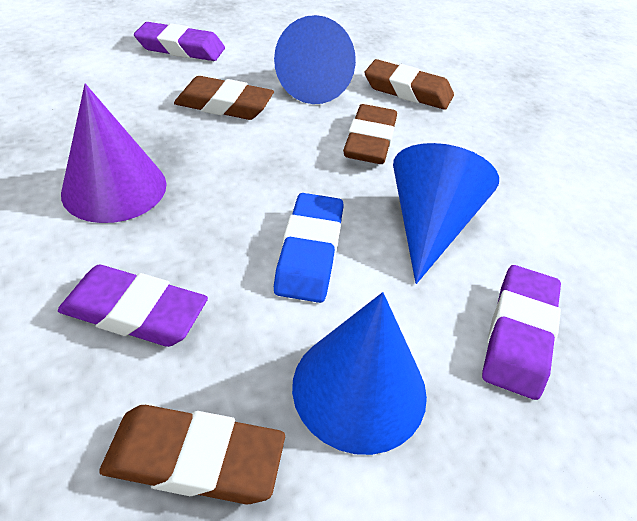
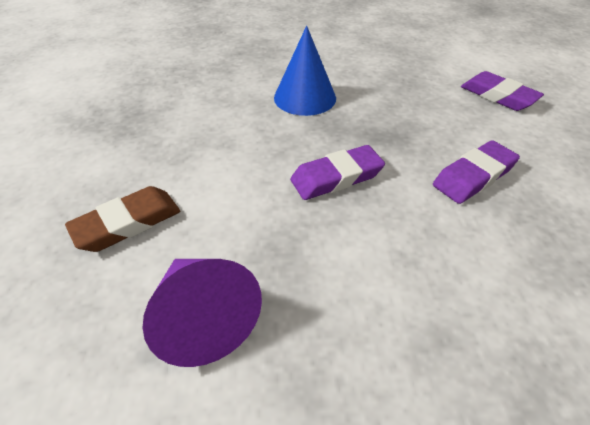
blue cone: 3 -> 1
blue eraser: 1 -> 0
brown eraser: 4 -> 1

